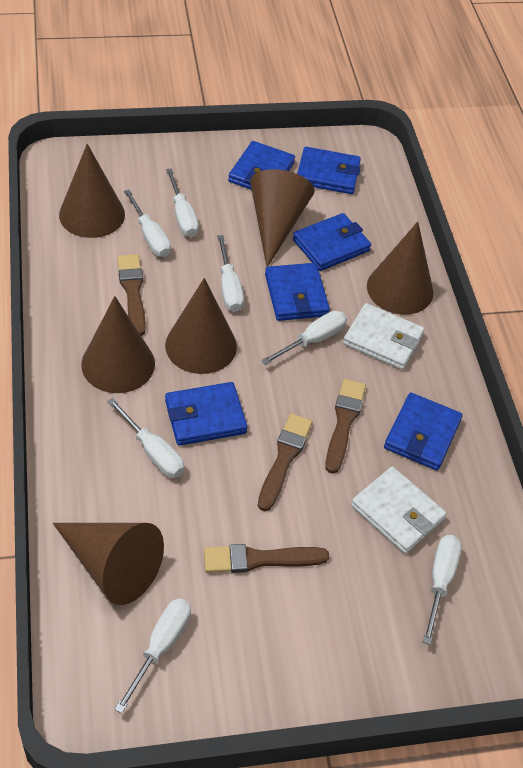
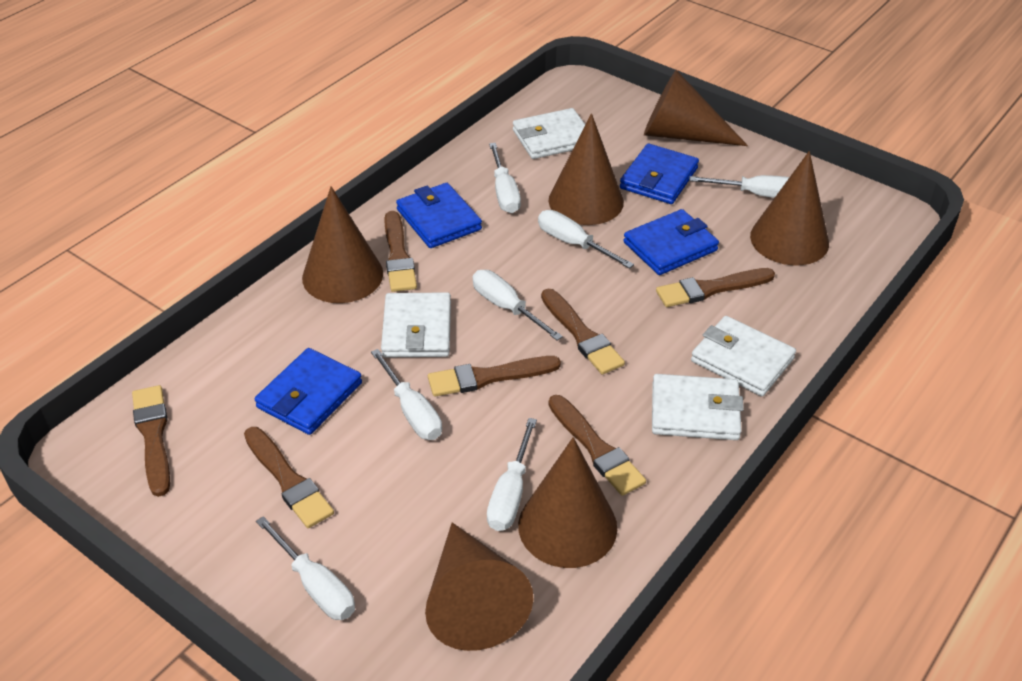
blue wallet: 6 -> 4
brown brush: 4 -> 7
white wallet: 2 -> 4

